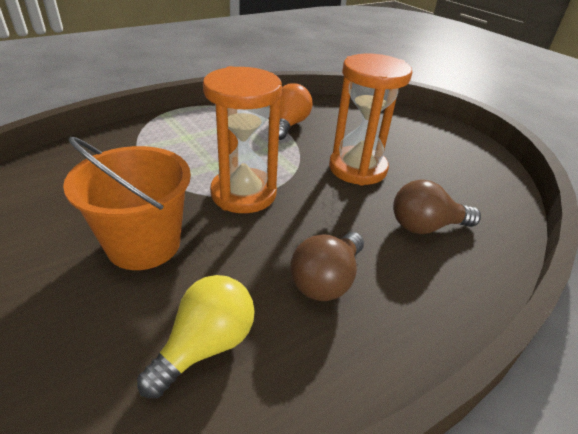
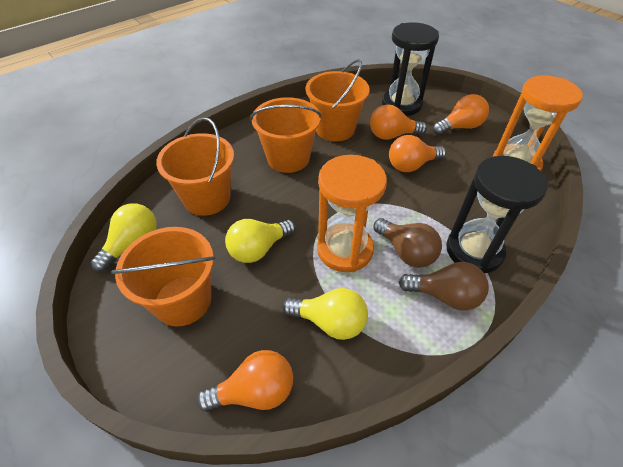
black hourglass: 0 -> 2
orange bucket: 1 -> 4
orange light bulb: 1 -> 4
yellow light bulb: 1 -> 3

